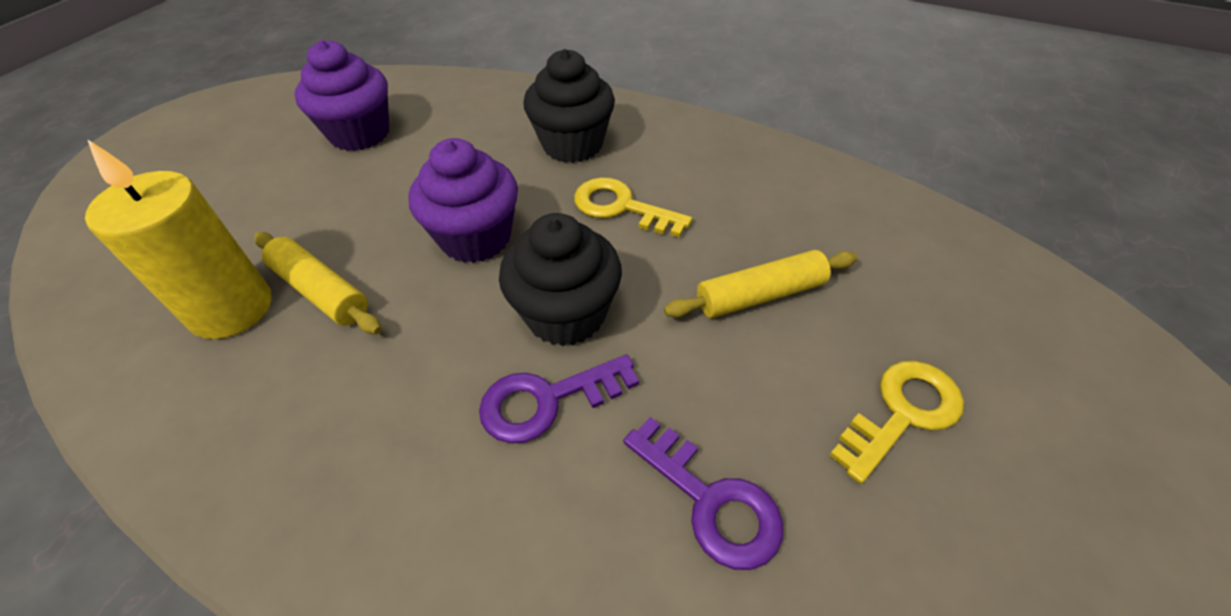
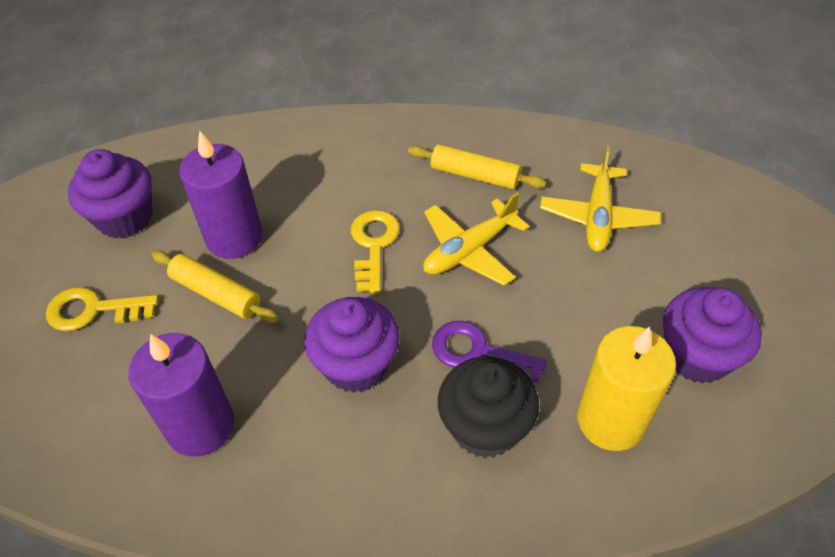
black cupcake: 2 -> 1
purple candle: 0 -> 2
purple cupcake: 2 -> 3
purple key: 2 -> 1
yellow plane: 0 -> 2

